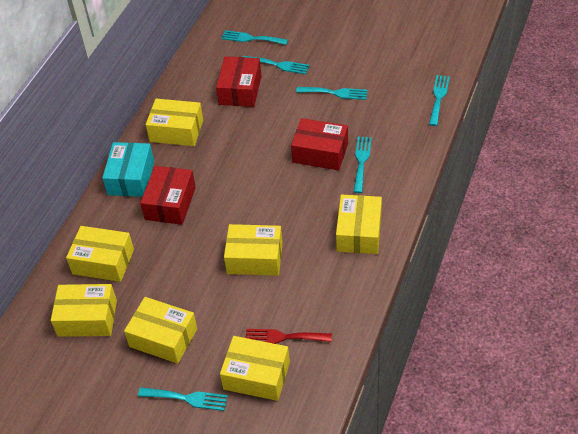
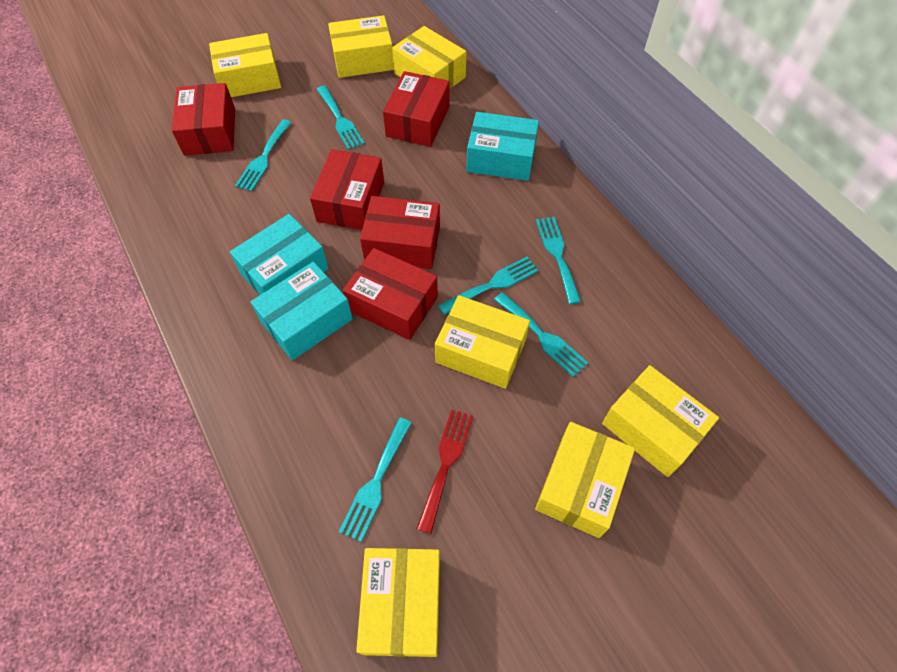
red box: 3 -> 5
turquoise box: 1 -> 3

